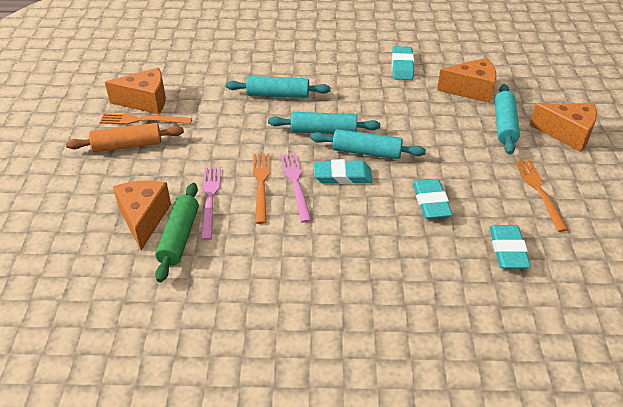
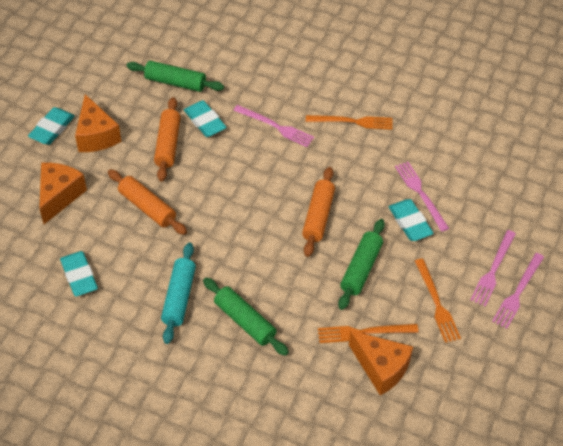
green rolling pin: 1 -> 3
orange cheese: 4 -> 3
orange rolling pin: 1 -> 3
pink fork: 2 -> 4
turquoise rolling pin: 4 -> 1

